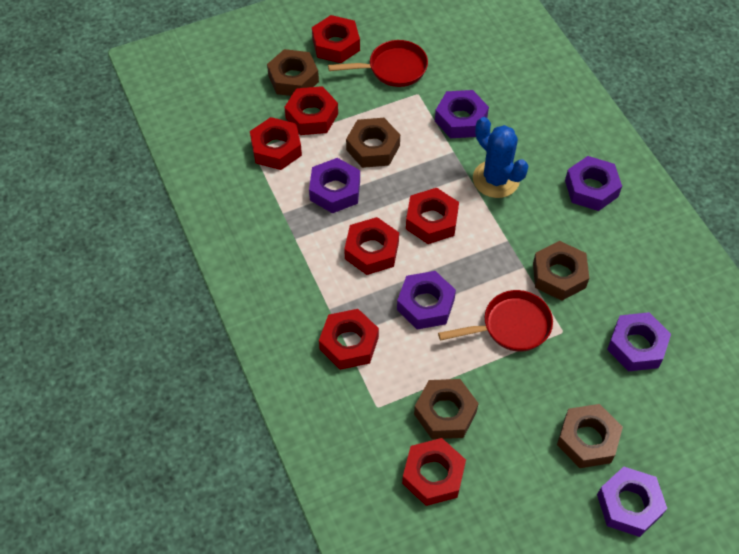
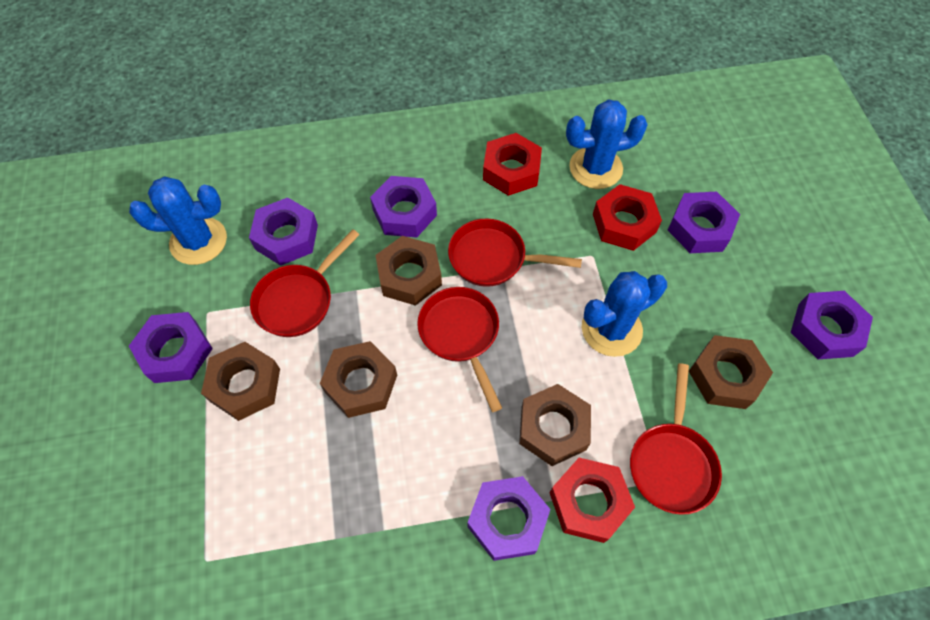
blue cactus: 1 -> 3
red nut: 7 -> 3
red pan: 2 -> 4

